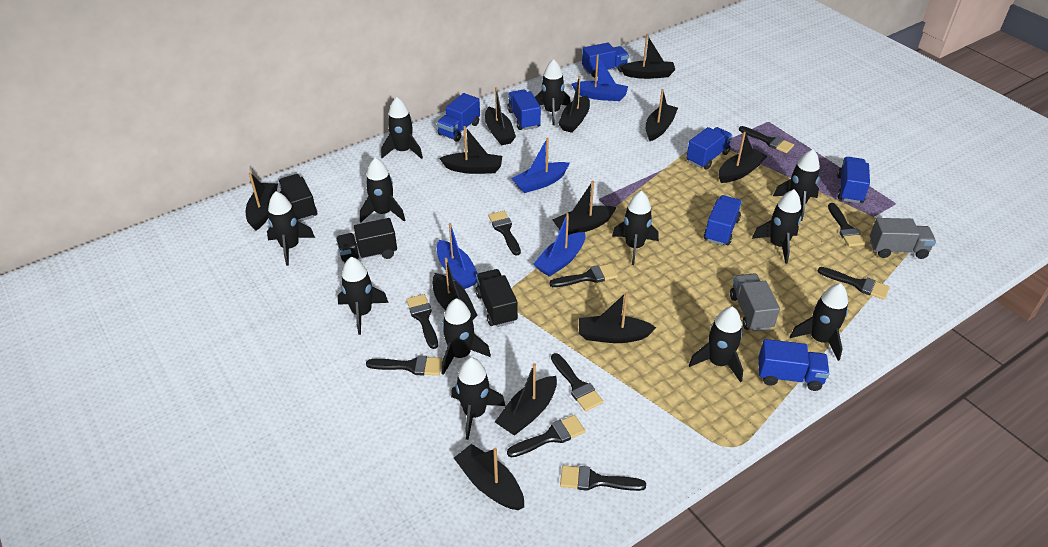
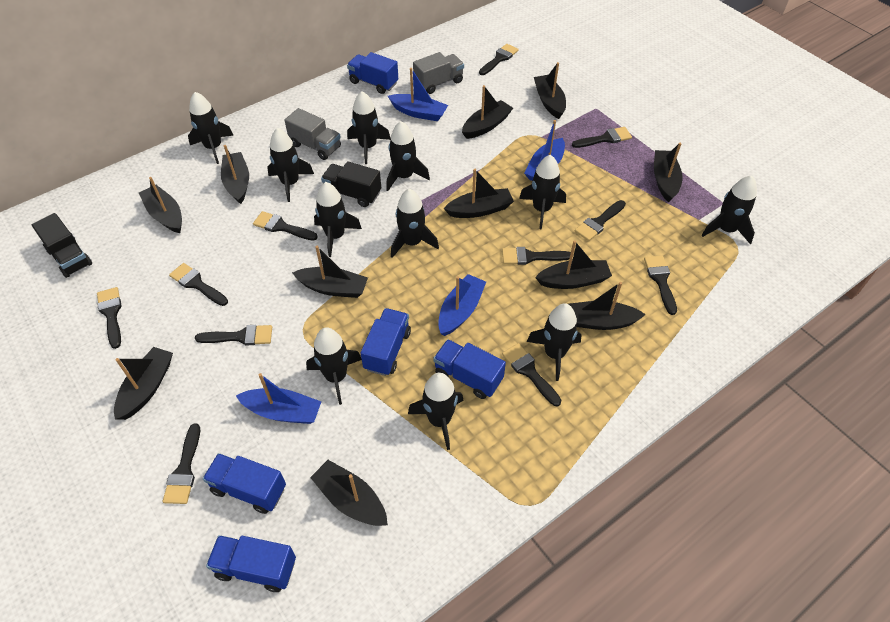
black boat: 12 -> 11
black brush: 10 -> 11
black rocket: 12 -> 11
black truck: 3 -> 2
blue truck: 7 -> 5

